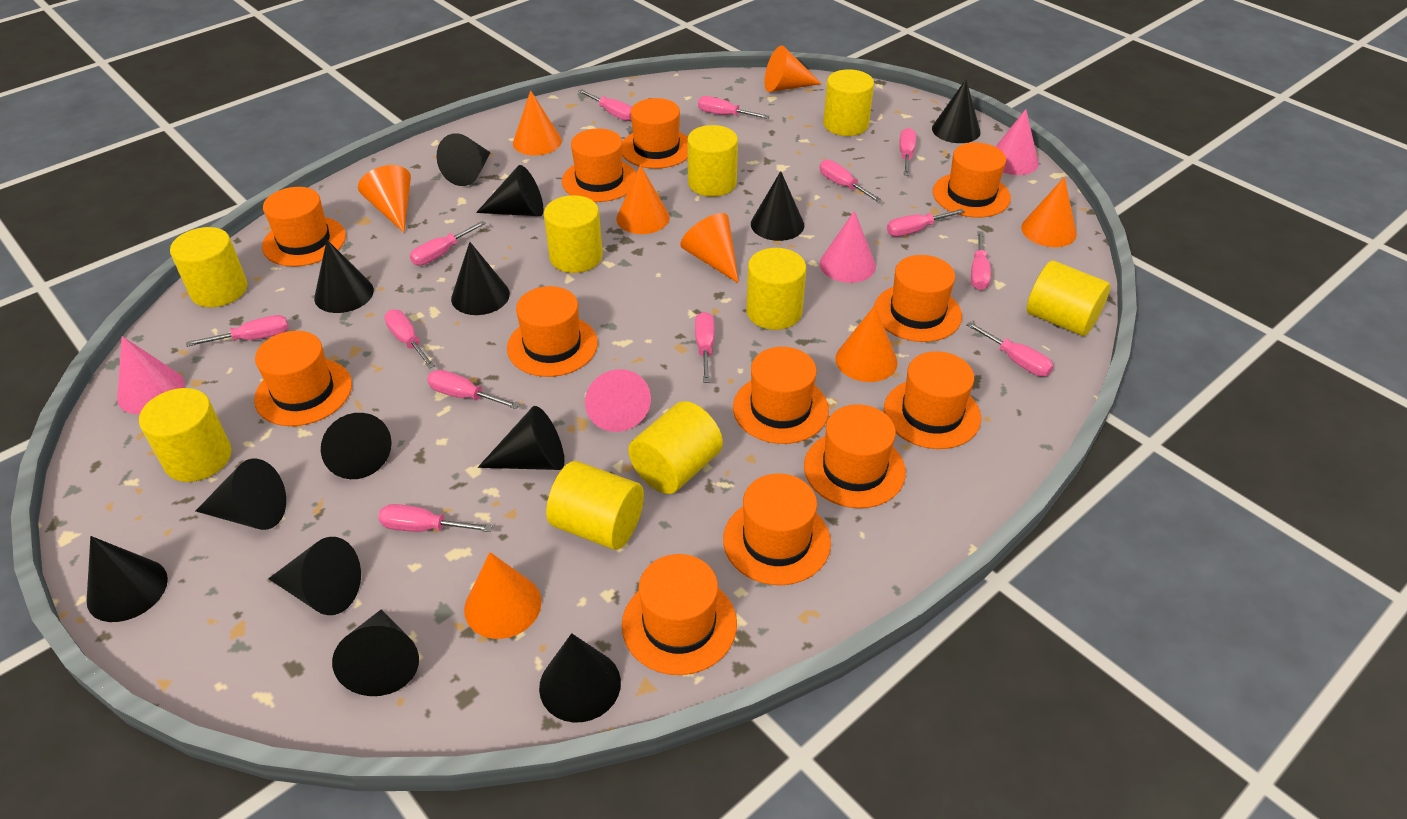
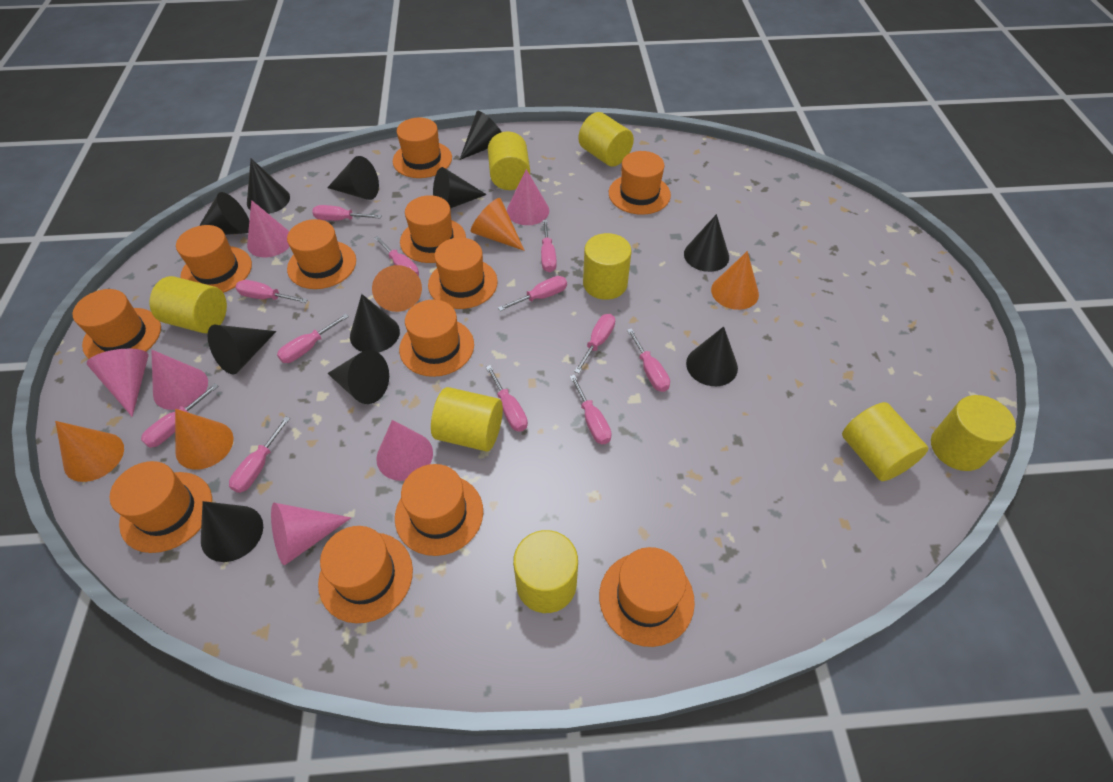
black cone: 13 -> 11
orange cone: 8 -> 5
pink cone: 4 -> 6
pink screwdriver: 13 -> 12
yellow cylinder: 9 -> 8

